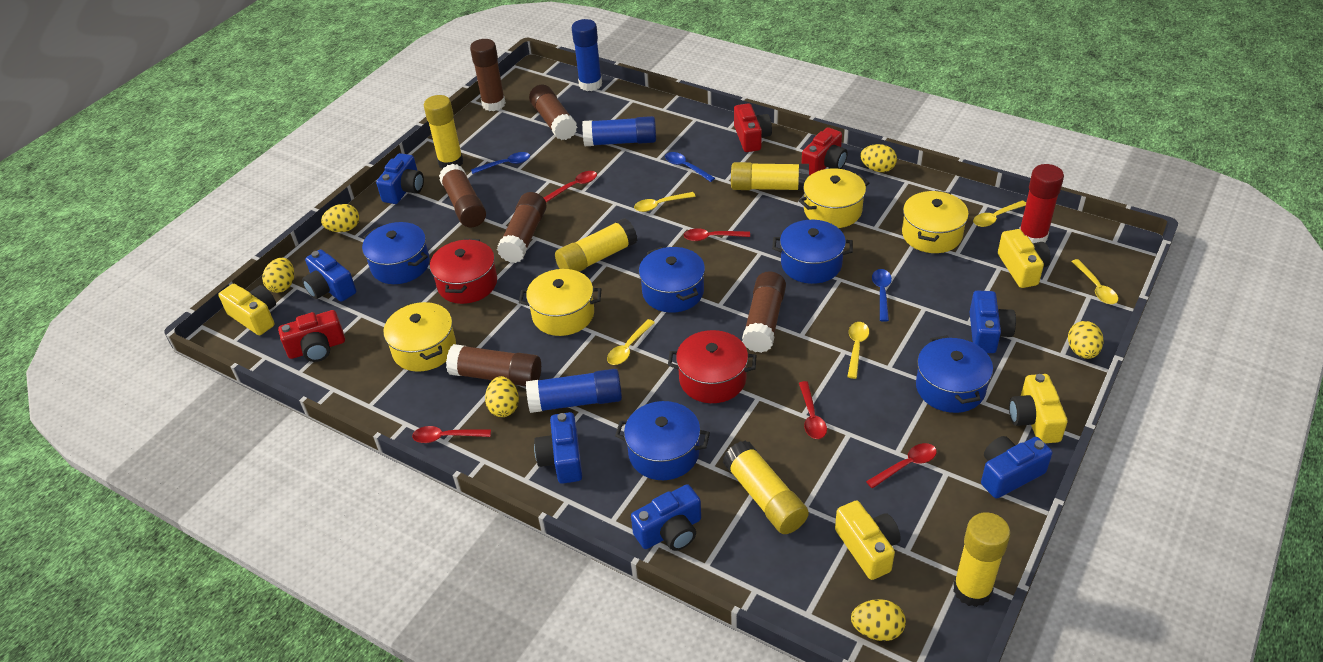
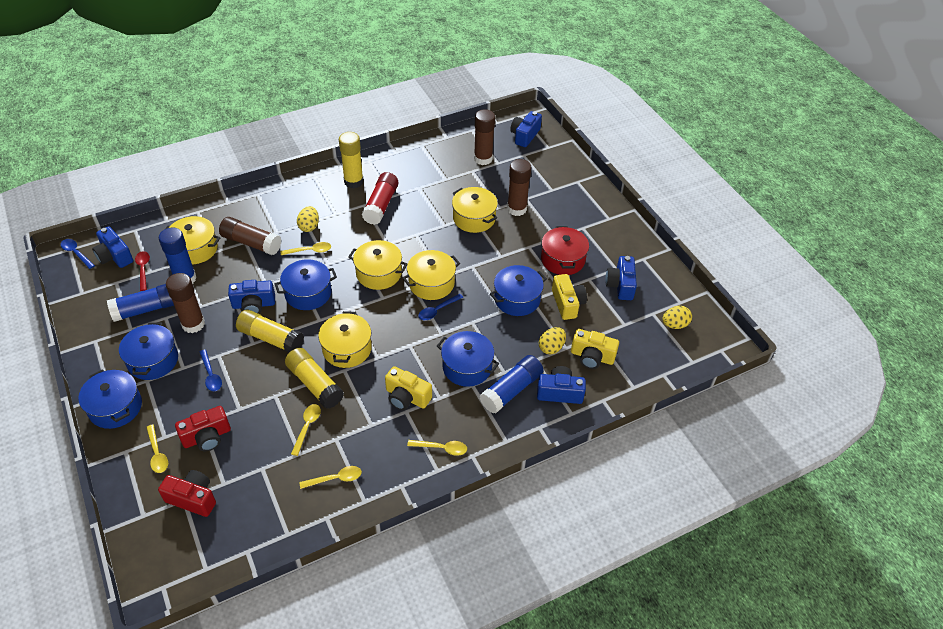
blue camera: 6 -> 5
brown glue stick: 6 -> 4
red camera: 3 -> 2
red pot: 2 -> 1
red spoon: 5 -> 1
yellow camera: 4 -> 3
yellow egg: 6 -> 3
yellow glue stick: 5 -> 3
yellow pot: 4 -> 5

